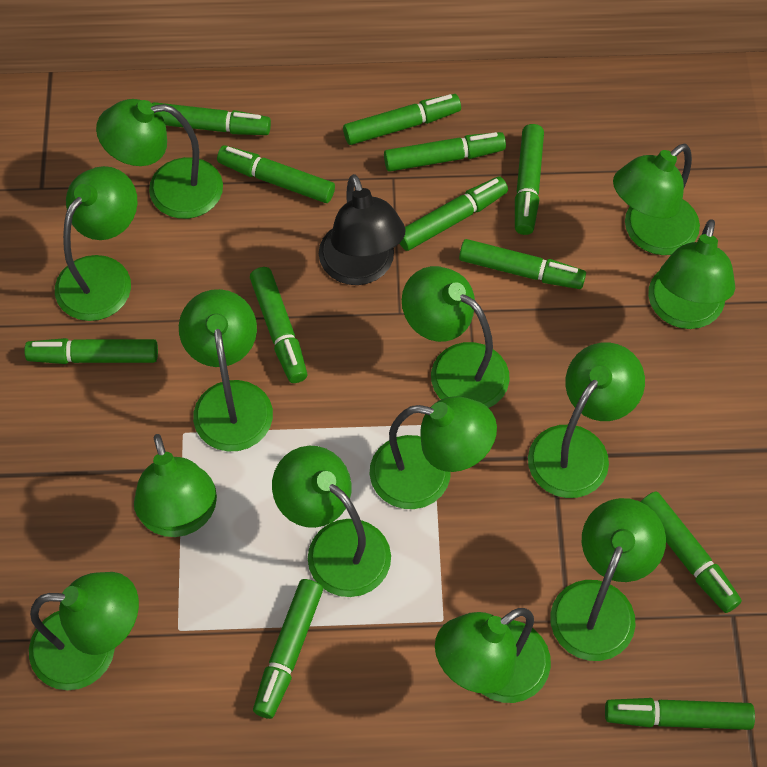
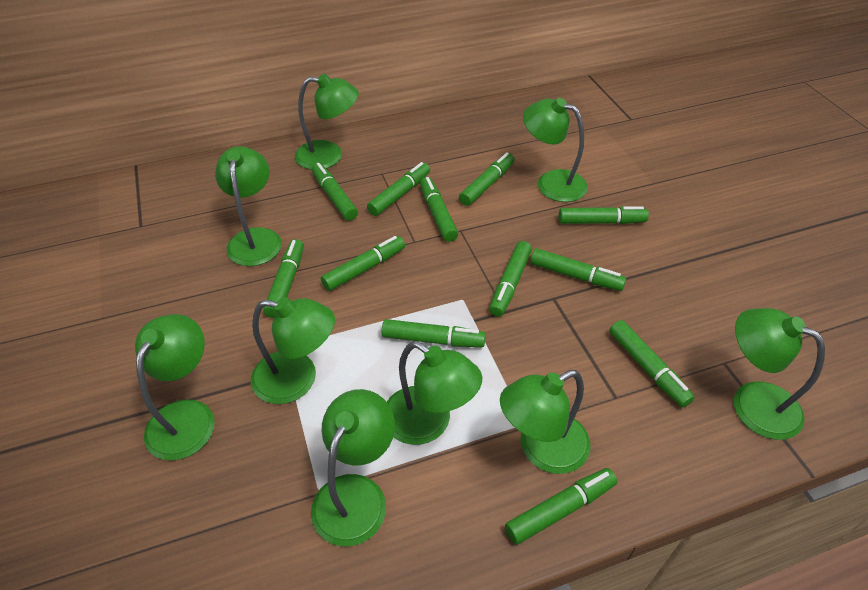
black lamp: 1 -> 0
green lamp: 13 -> 9

